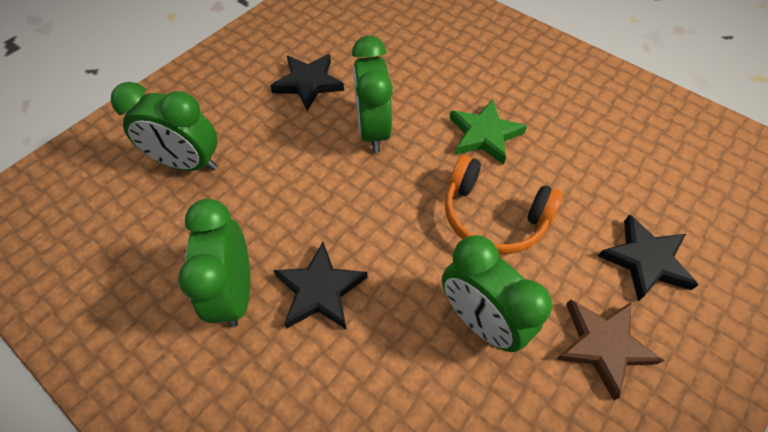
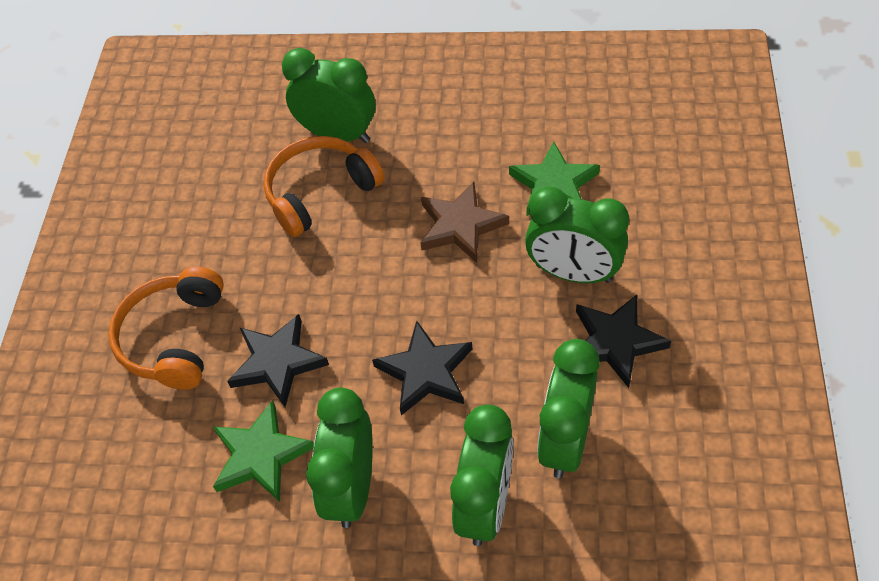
green clock: 4 -> 5
green star: 1 -> 2
orange headphones: 1 -> 2

